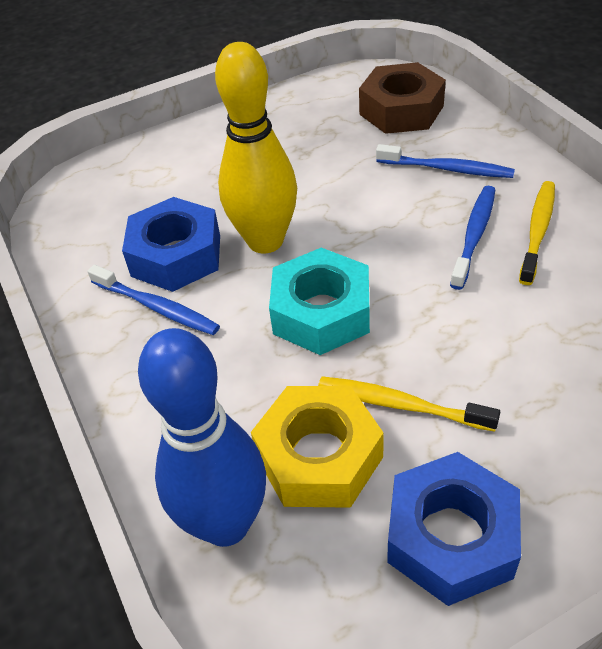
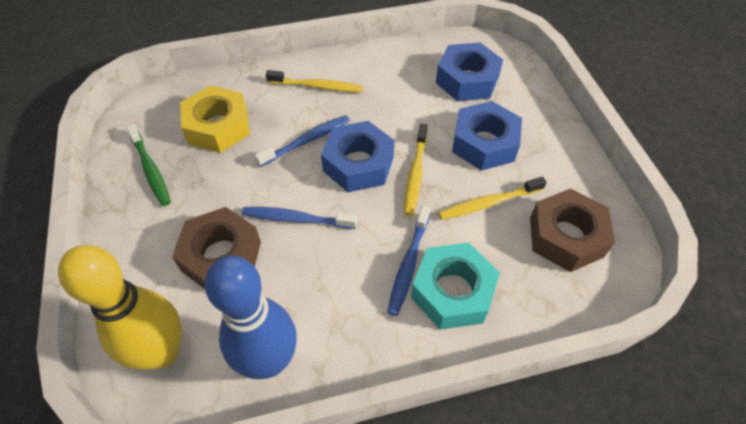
blue nut: 2 -> 3
brown nut: 1 -> 2
green toothbrush: 0 -> 1
yellow toothbrush: 2 -> 3

